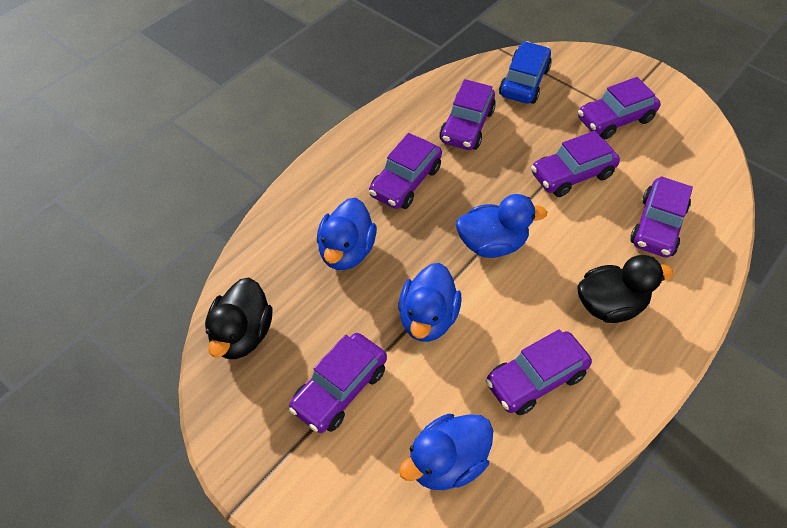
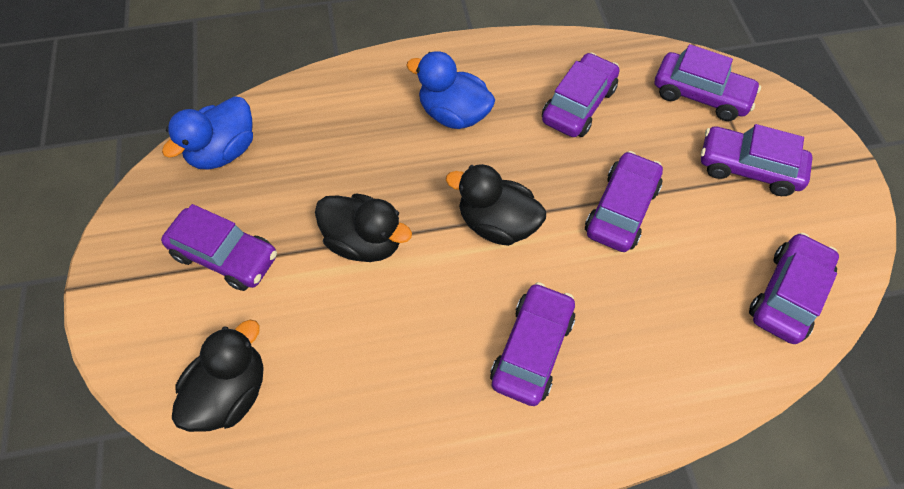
black duck: 2 -> 3
blue car: 1 -> 0
blue duck: 4 -> 2

